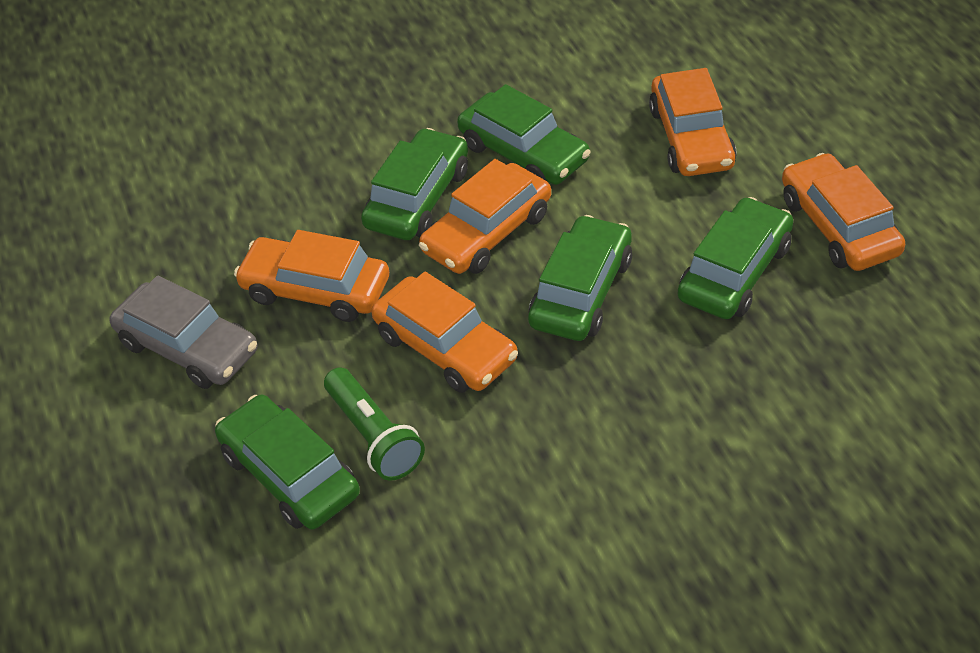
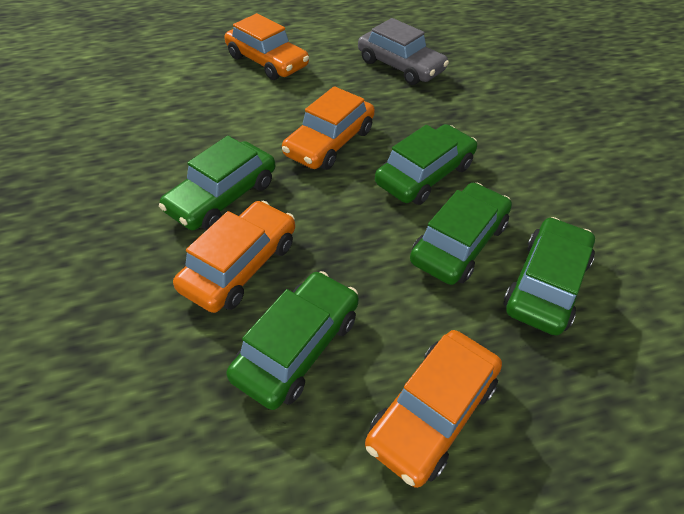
green flashlight: 1 -> 0
orange car: 5 -> 4

